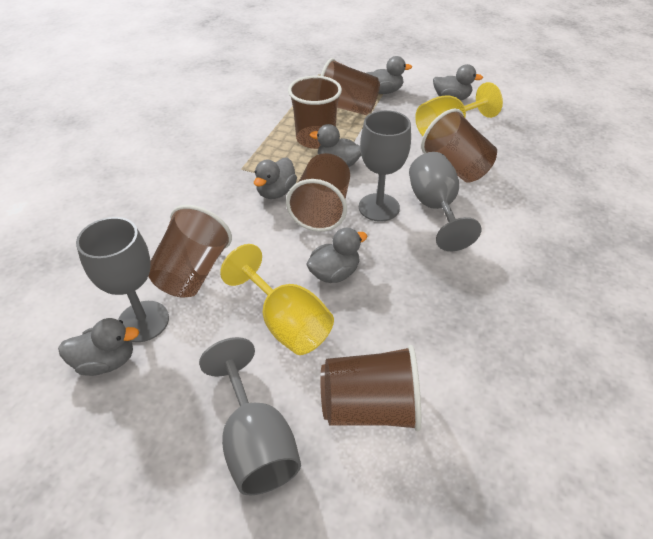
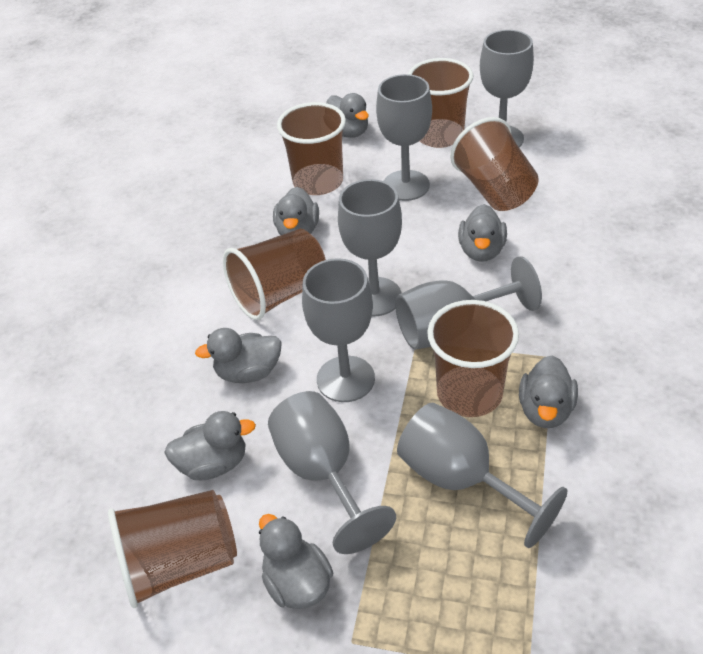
grey duck: 6 -> 7
grey goblet: 4 -> 7
yellow goblet: 2 -> 0

